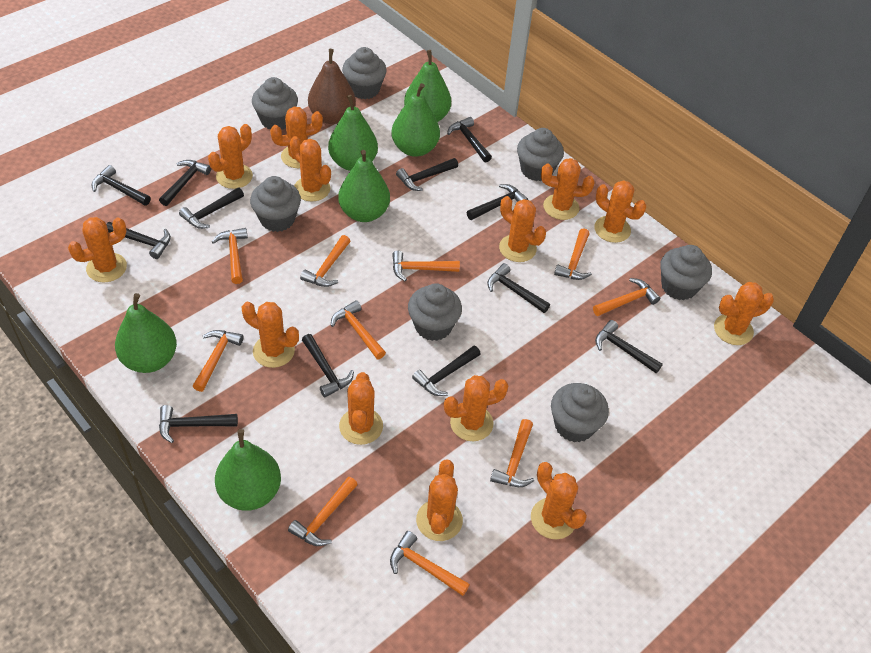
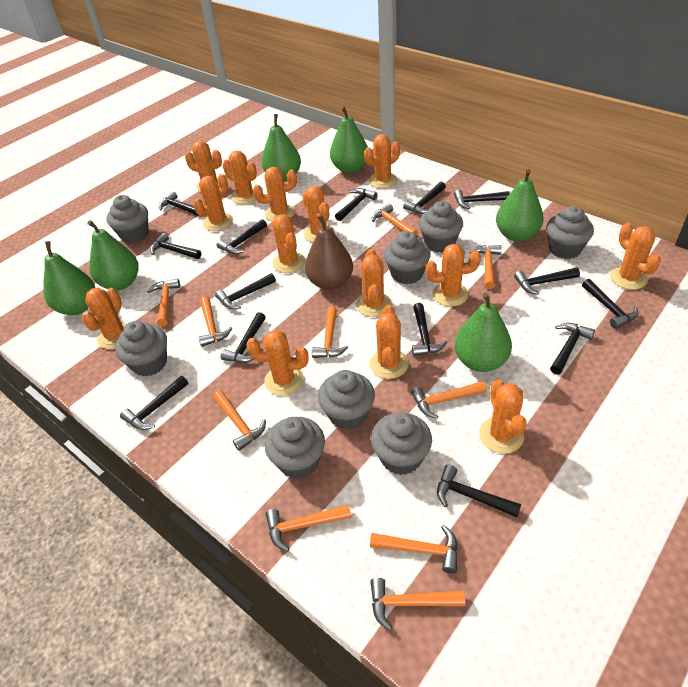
black hammer: 12 -> 14
grey cupcake: 7 -> 8
orange cactus: 13 -> 14

